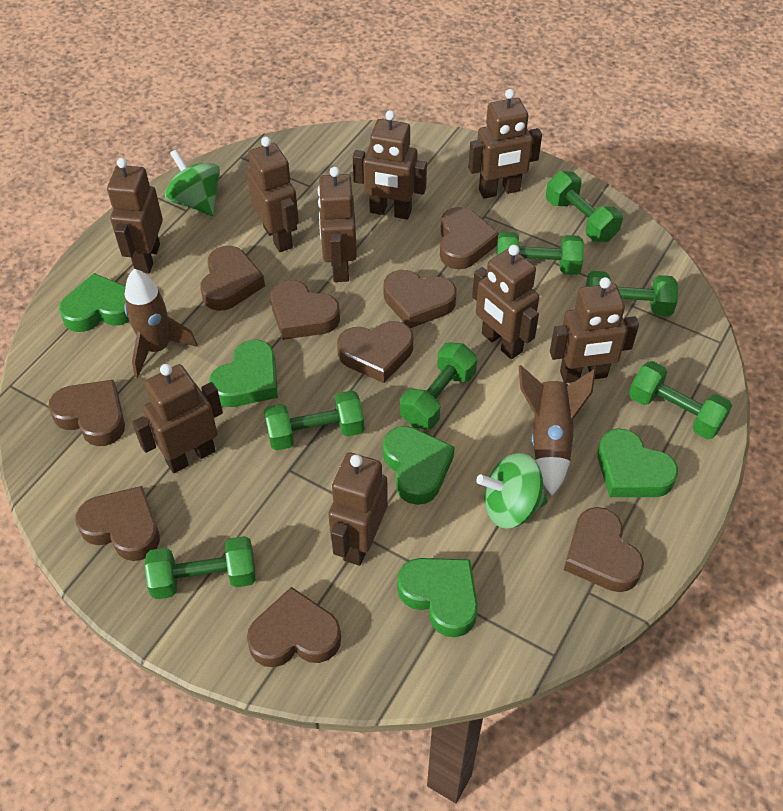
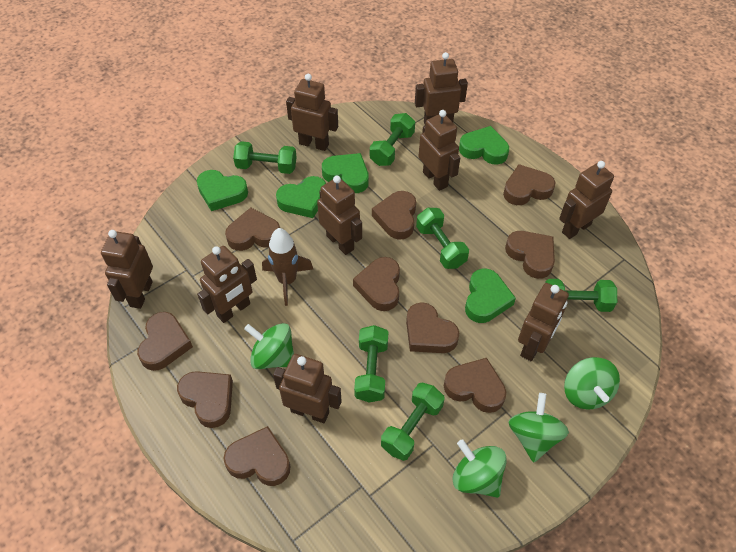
brown heart: 9 -> 10
brown rocket: 2 -> 1
green dumbbell: 7 -> 6
green spinning top: 2 -> 4

